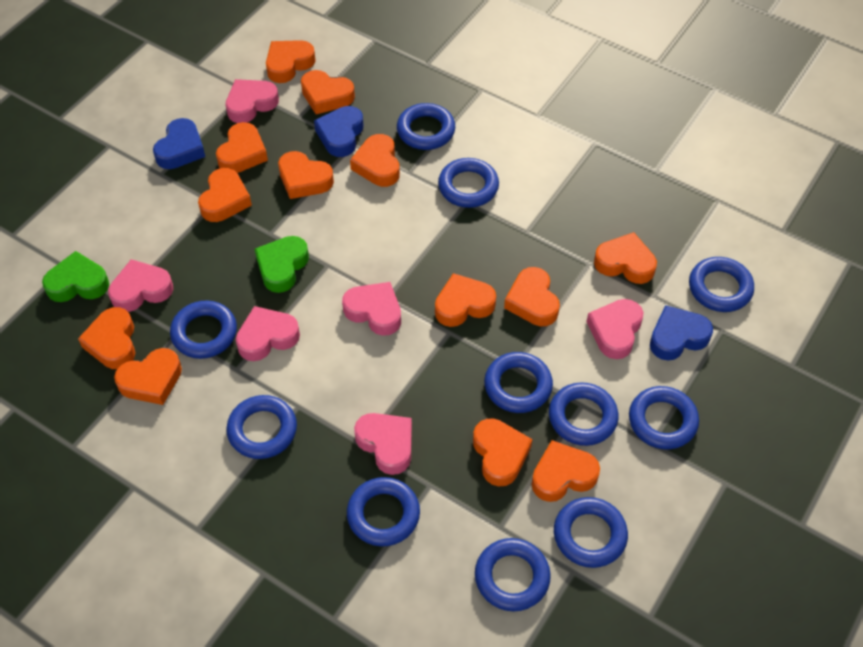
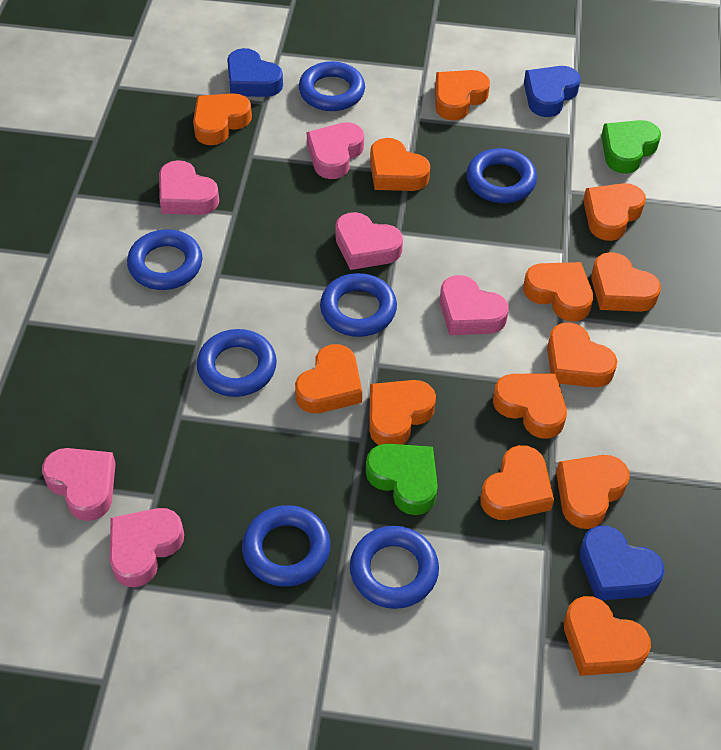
blue ring: 11 -> 7

